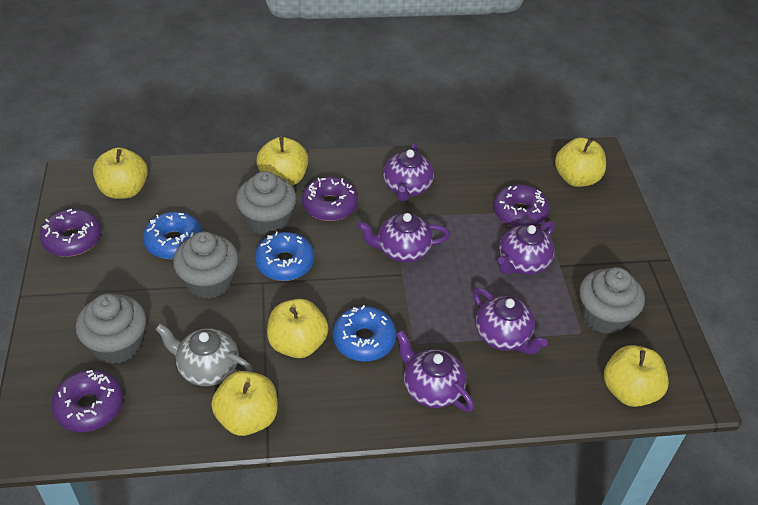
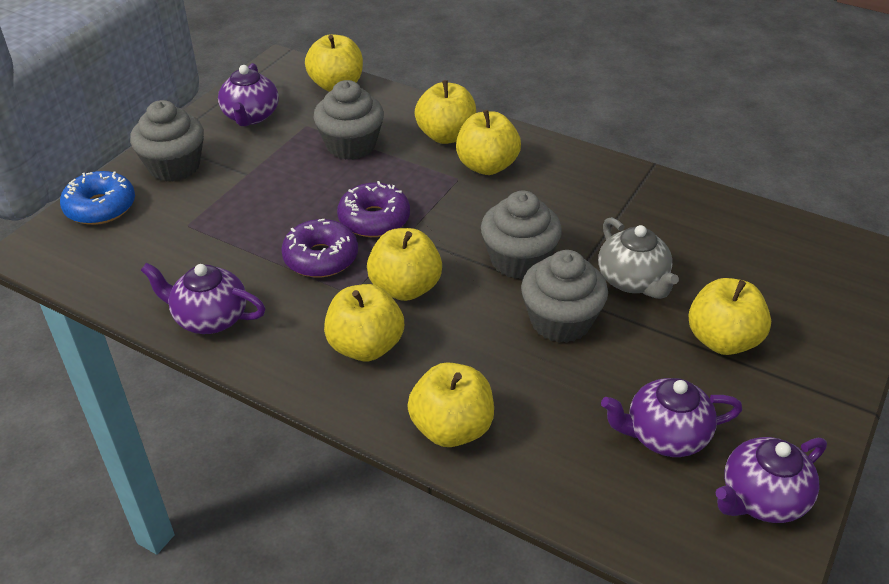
blue donut: 3 -> 1
purple donut: 4 -> 2
purple teapot: 5 -> 4
yellow apple: 6 -> 7

